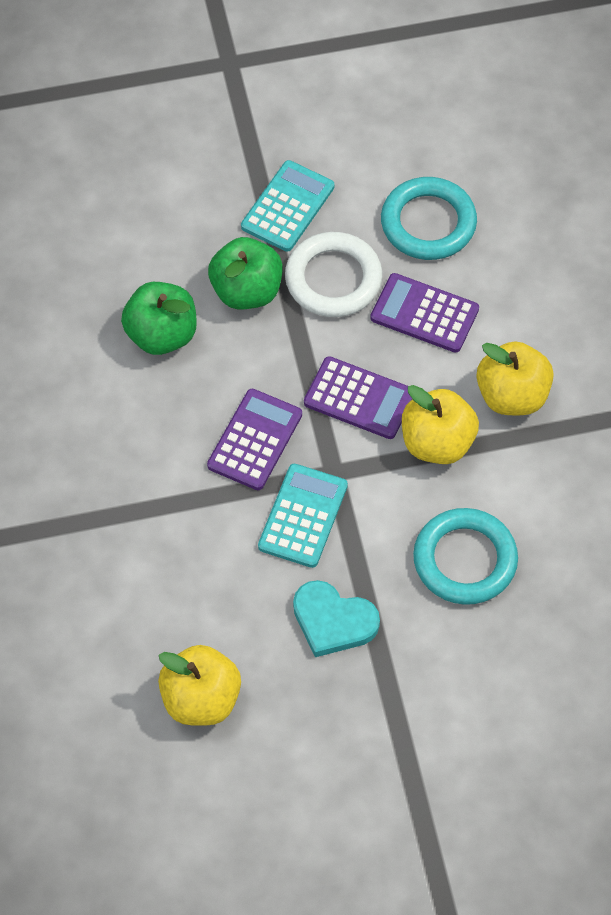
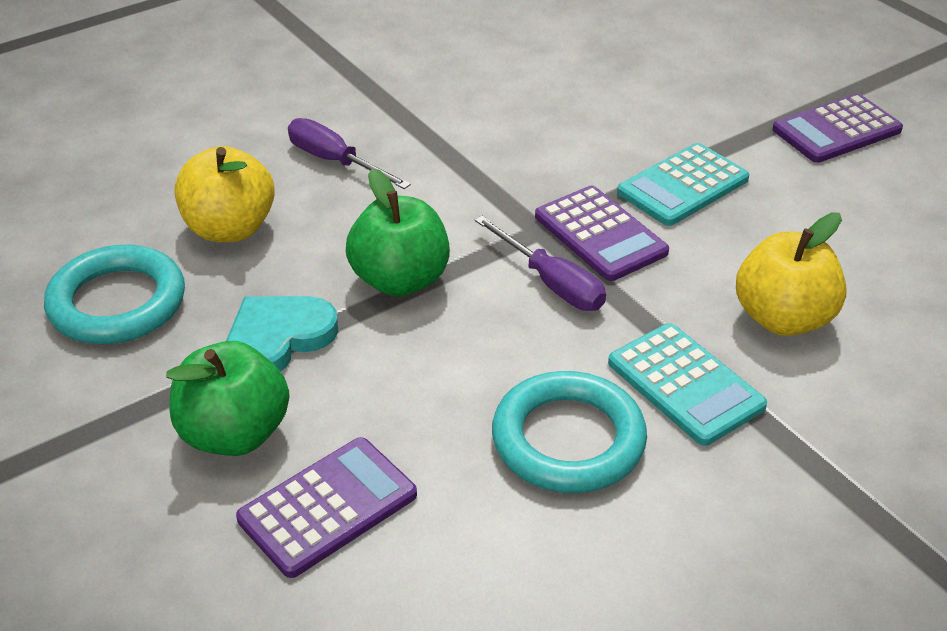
purple screwdriver: 0 -> 2
white ring: 1 -> 0
yellow apple: 3 -> 2

